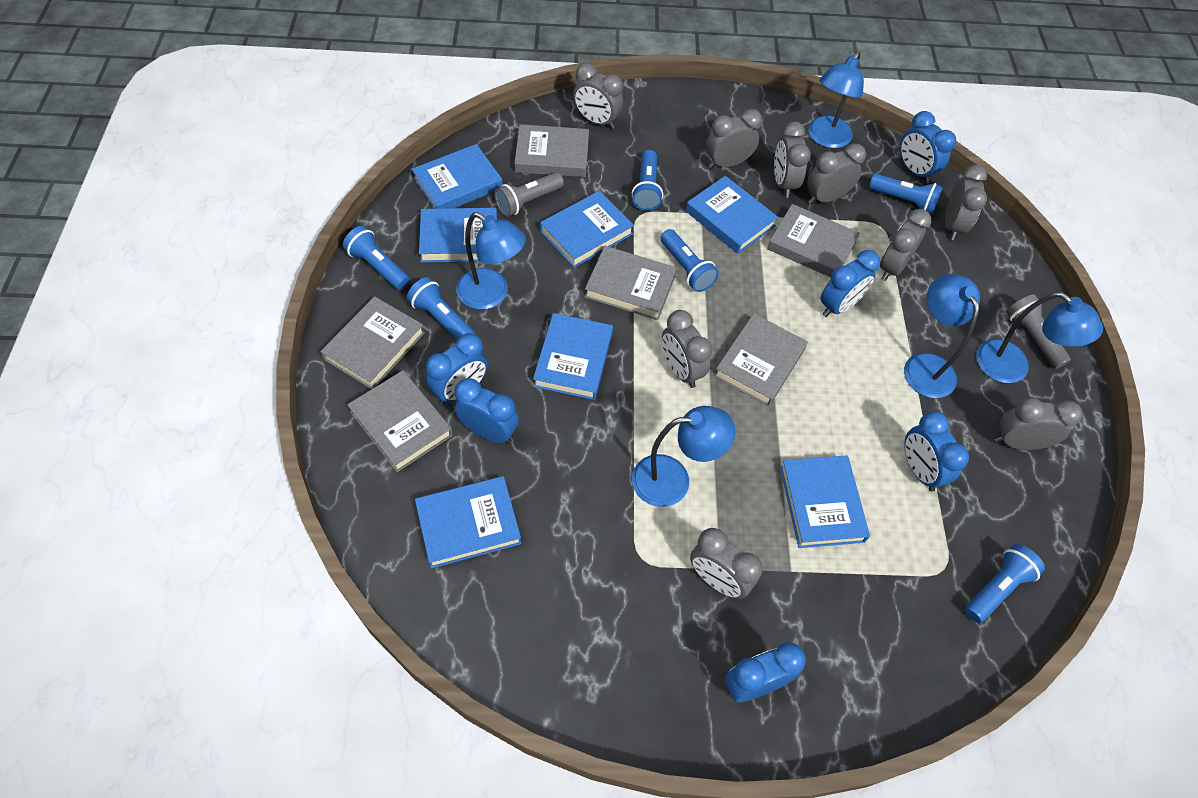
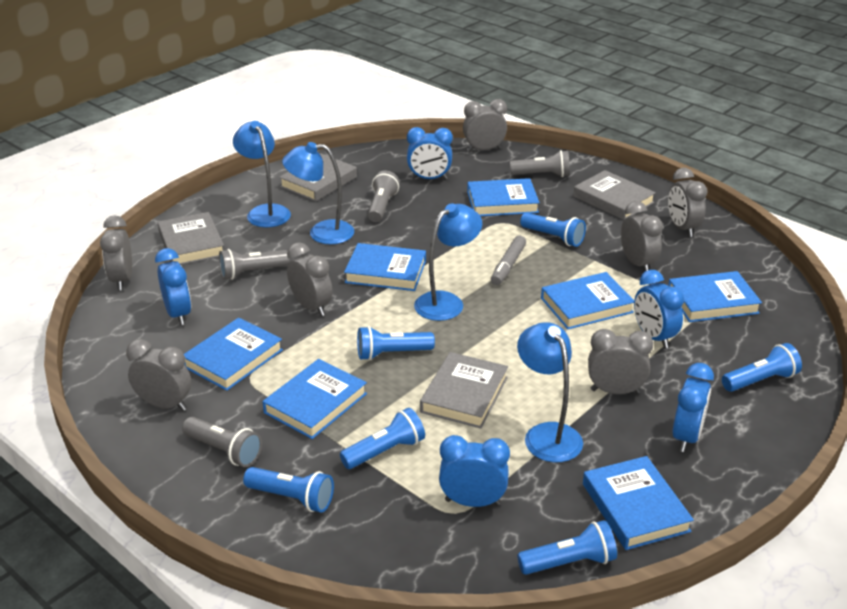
blue clock: 6 -> 5
blue lamp: 5 -> 4
grey book: 6 -> 4
grey clock: 9 -> 7
grey flashlight: 2 -> 4
grey marker: 0 -> 1

